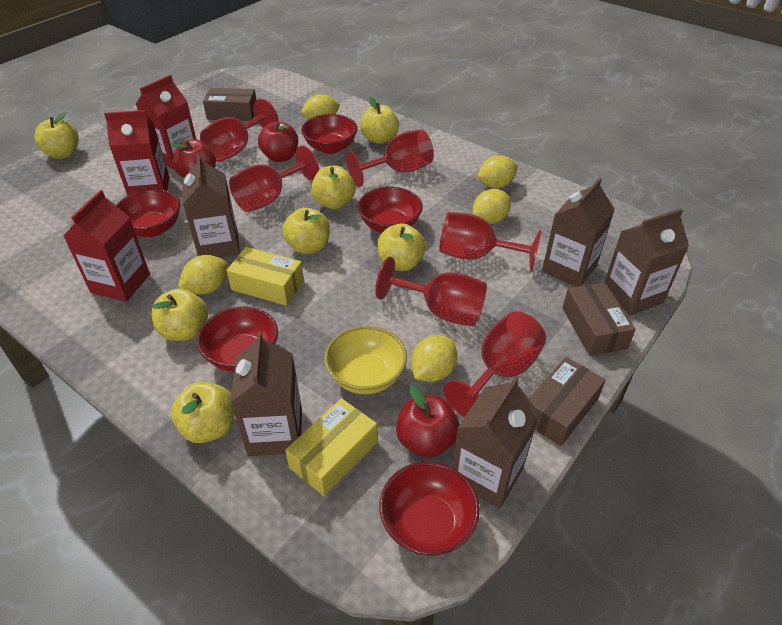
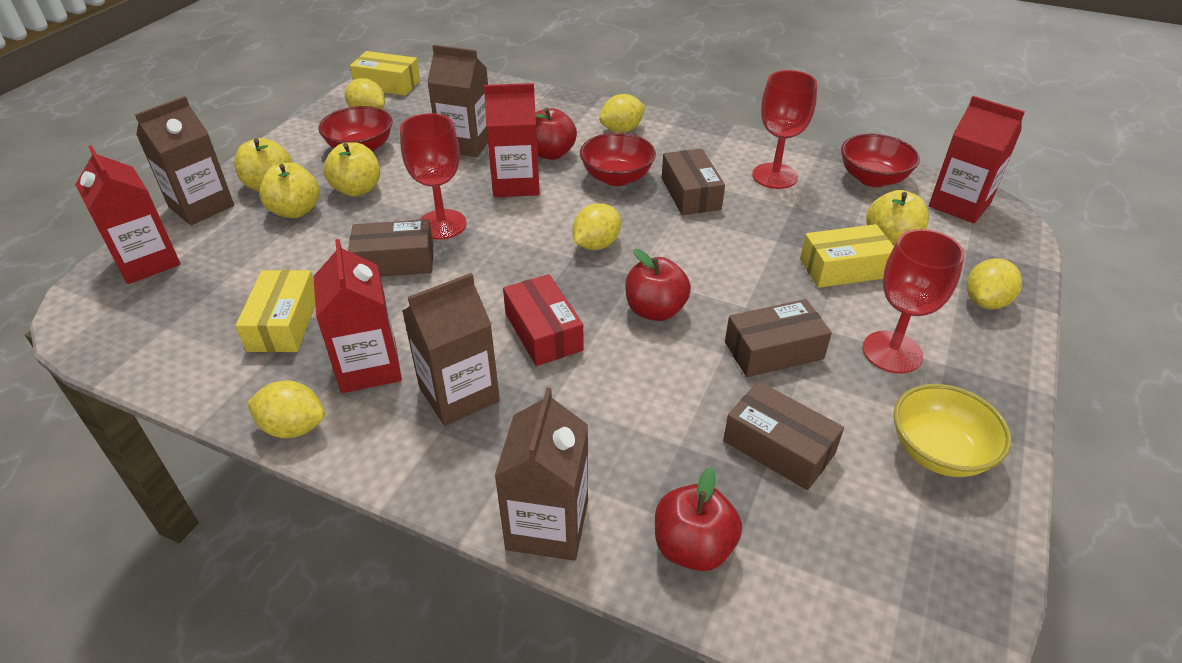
brown box: 3 -> 4
brown carton: 5 -> 4
red bowl: 5 -> 3
red box: 0 -> 1
red carton: 3 -> 4
red goblet: 6 -> 3
yellow apple: 7 -> 4
yellow box: 2 -> 3

